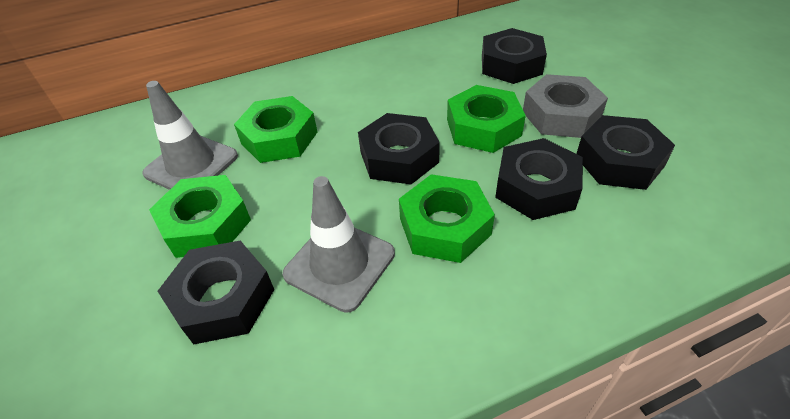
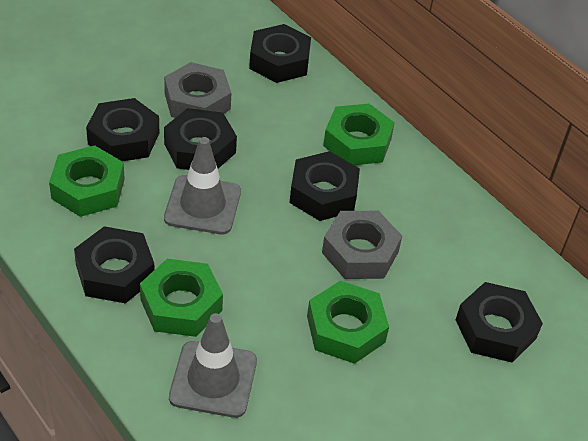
black nut: 5 -> 6
grey nut: 1 -> 2

